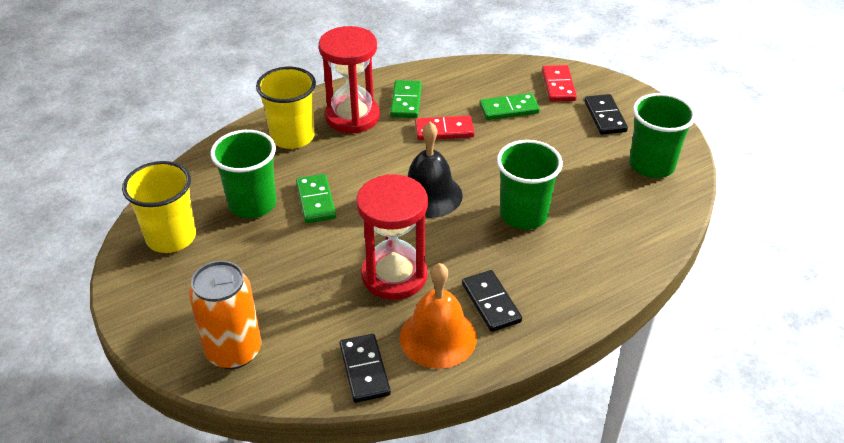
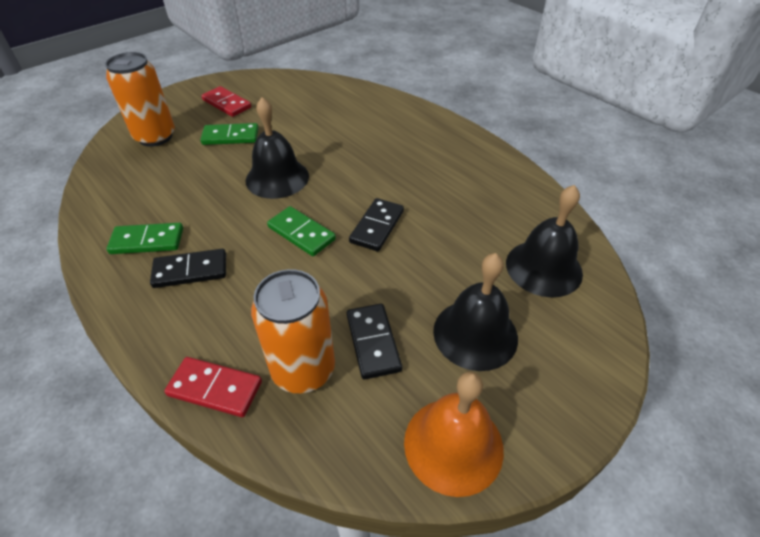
black bell: 1 -> 3
green cup: 3 -> 0
orange can: 1 -> 2
red hourglass: 2 -> 0
yellow cup: 2 -> 0

